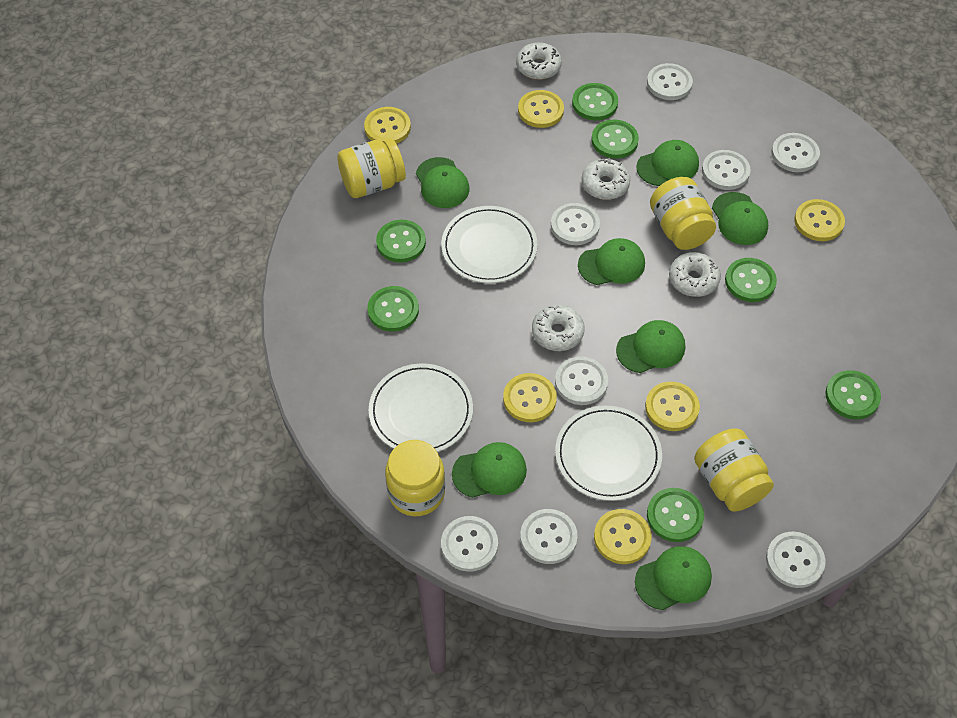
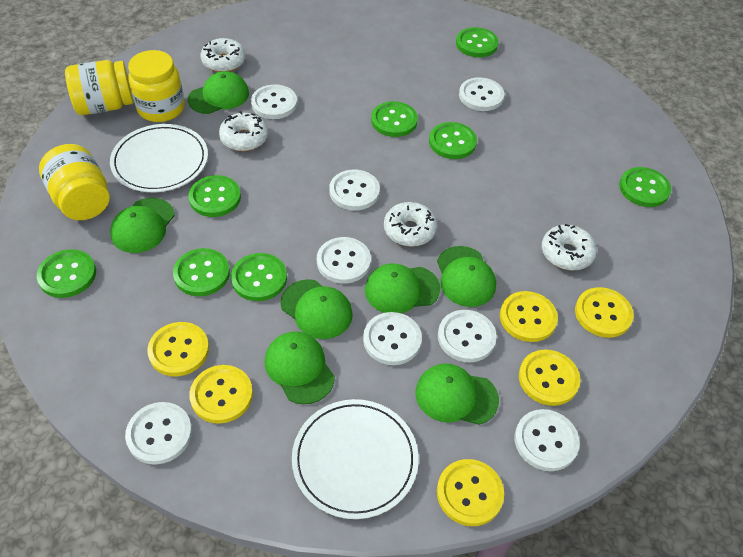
green button: 7 -> 8
white plate: 3 -> 2
yellow jar: 4 -> 3

